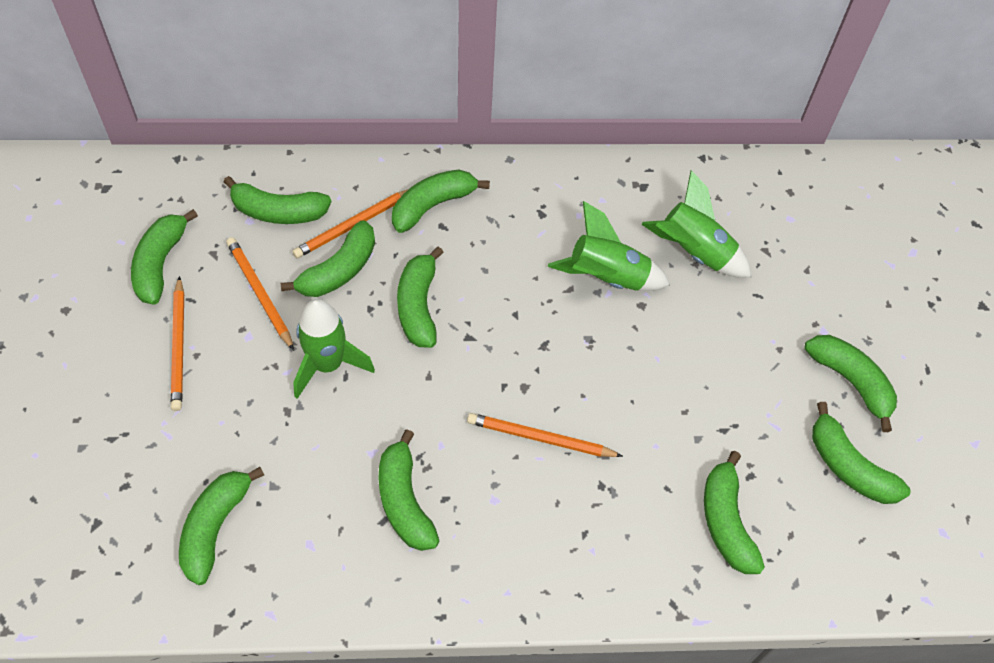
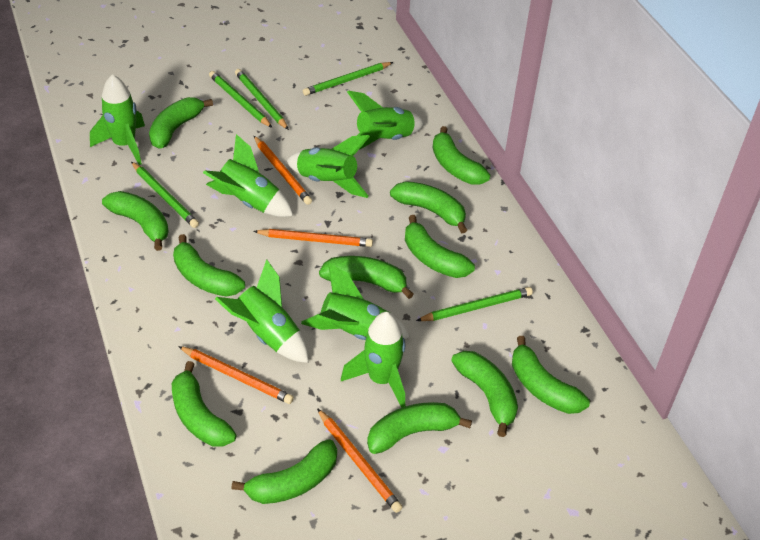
green banana: 10 -> 12
green pencil: 0 -> 5
green rocket: 3 -> 7

